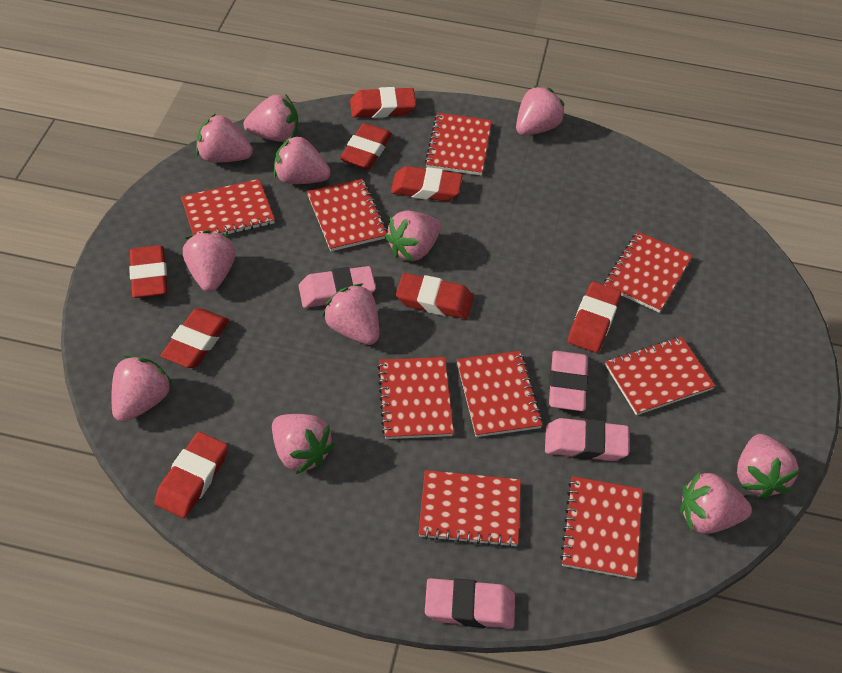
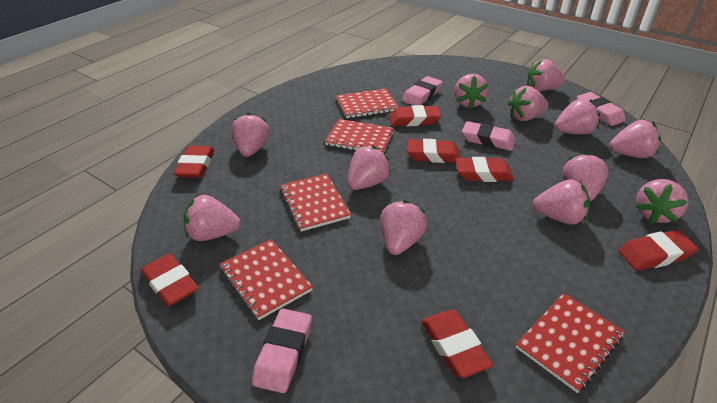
pink strawberry: 11 -> 12
red eraser: 8 -> 7
red notebook: 9 -> 5

